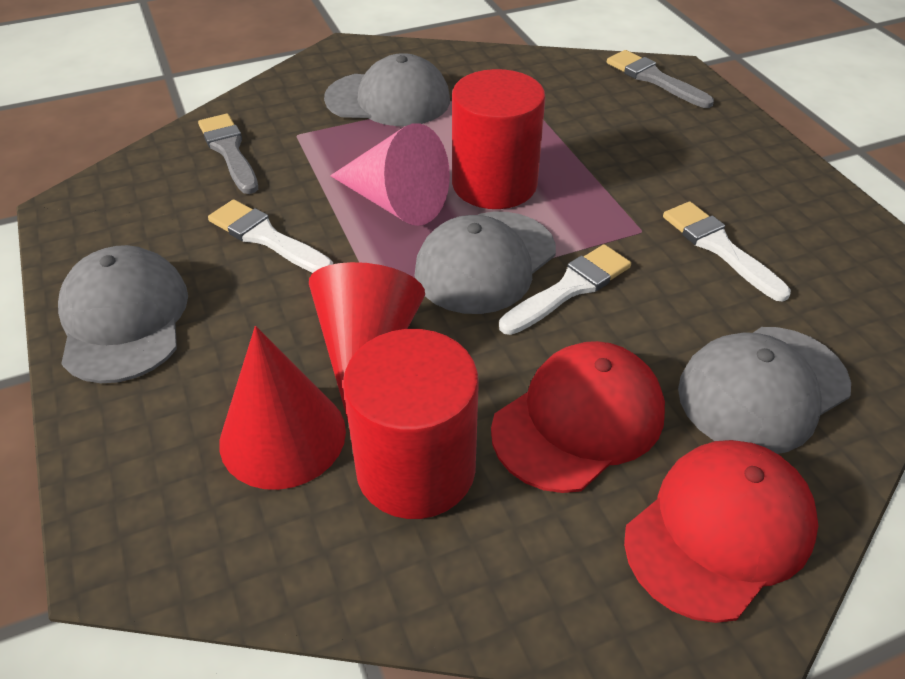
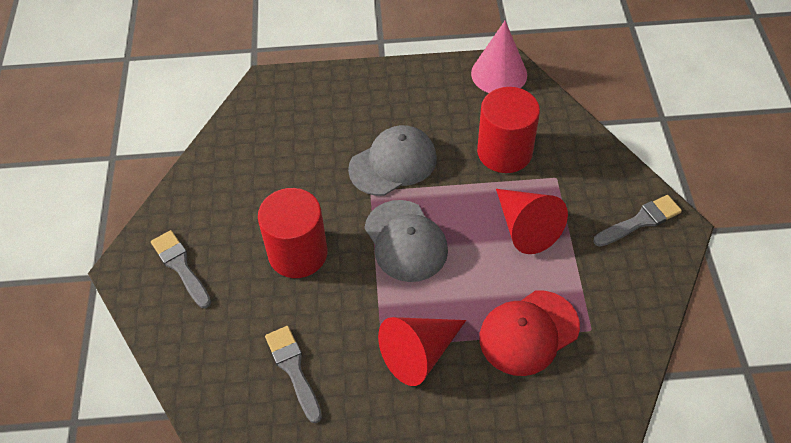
grey brush: 2 -> 3
grey cap: 4 -> 2
red cap: 2 -> 1
white brush: 3 -> 0

